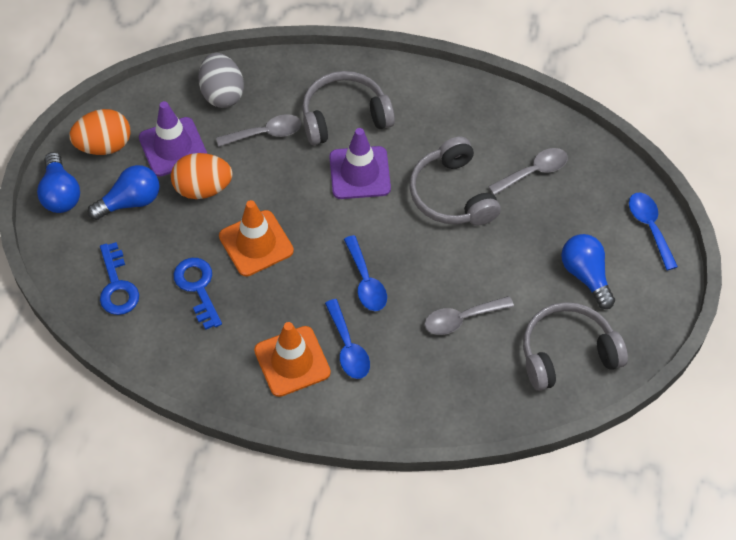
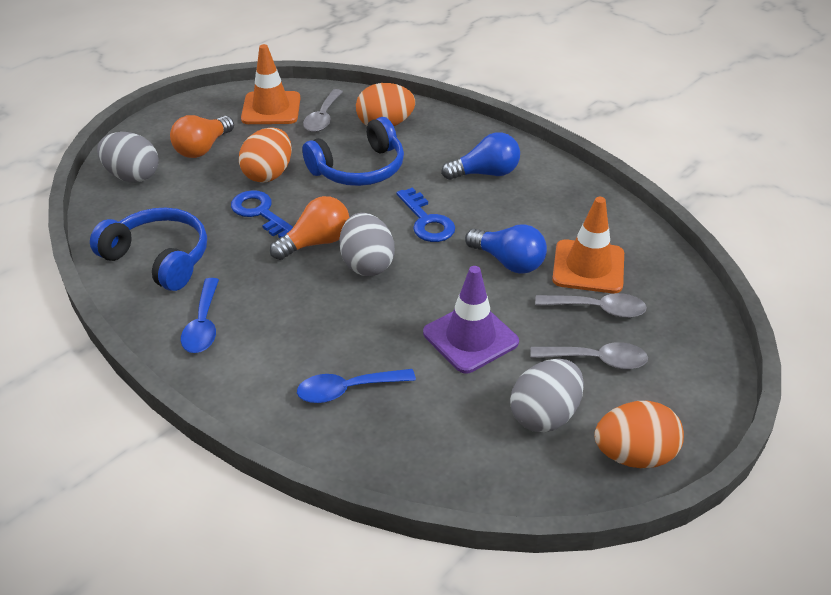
blue headphones: 0 -> 2
blue light bulb: 3 -> 2
blue spoon: 3 -> 2
grey egg: 1 -> 3
grey headphones: 3 -> 0
orange egg: 2 -> 3
orange light bulb: 0 -> 2
purple traffic cone: 2 -> 1

